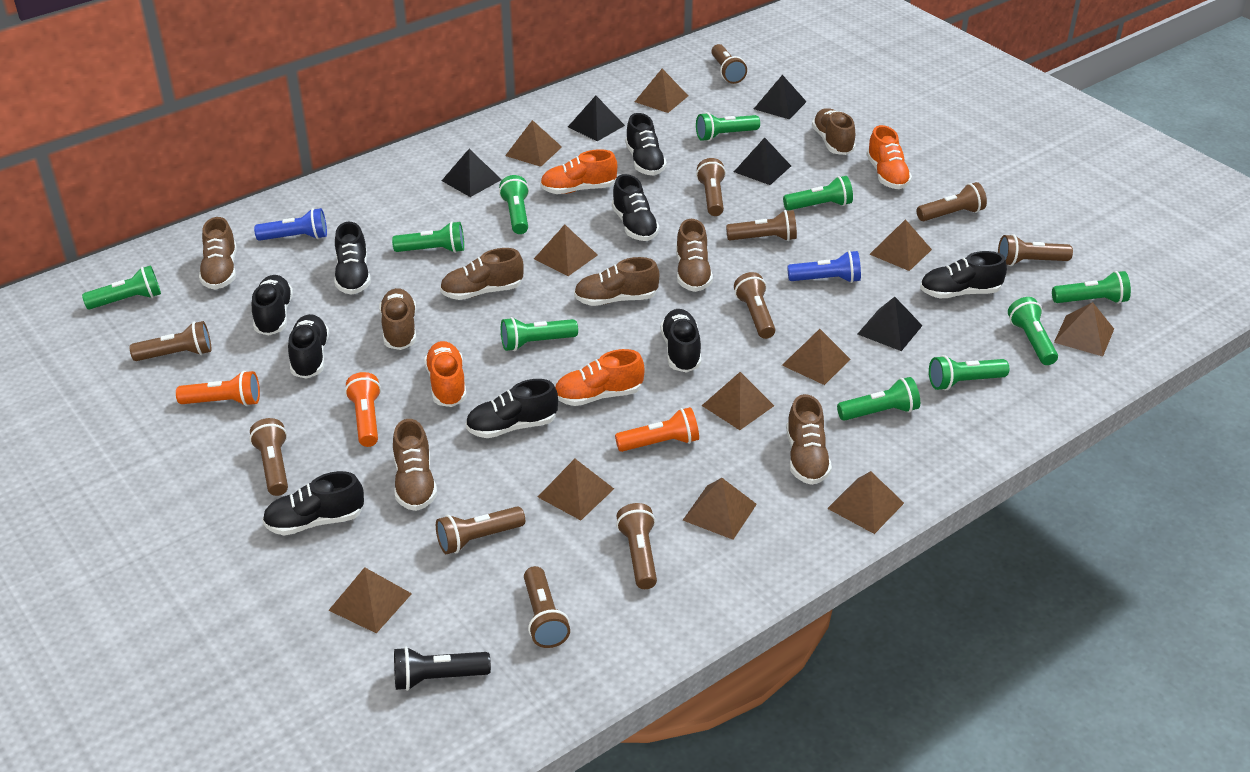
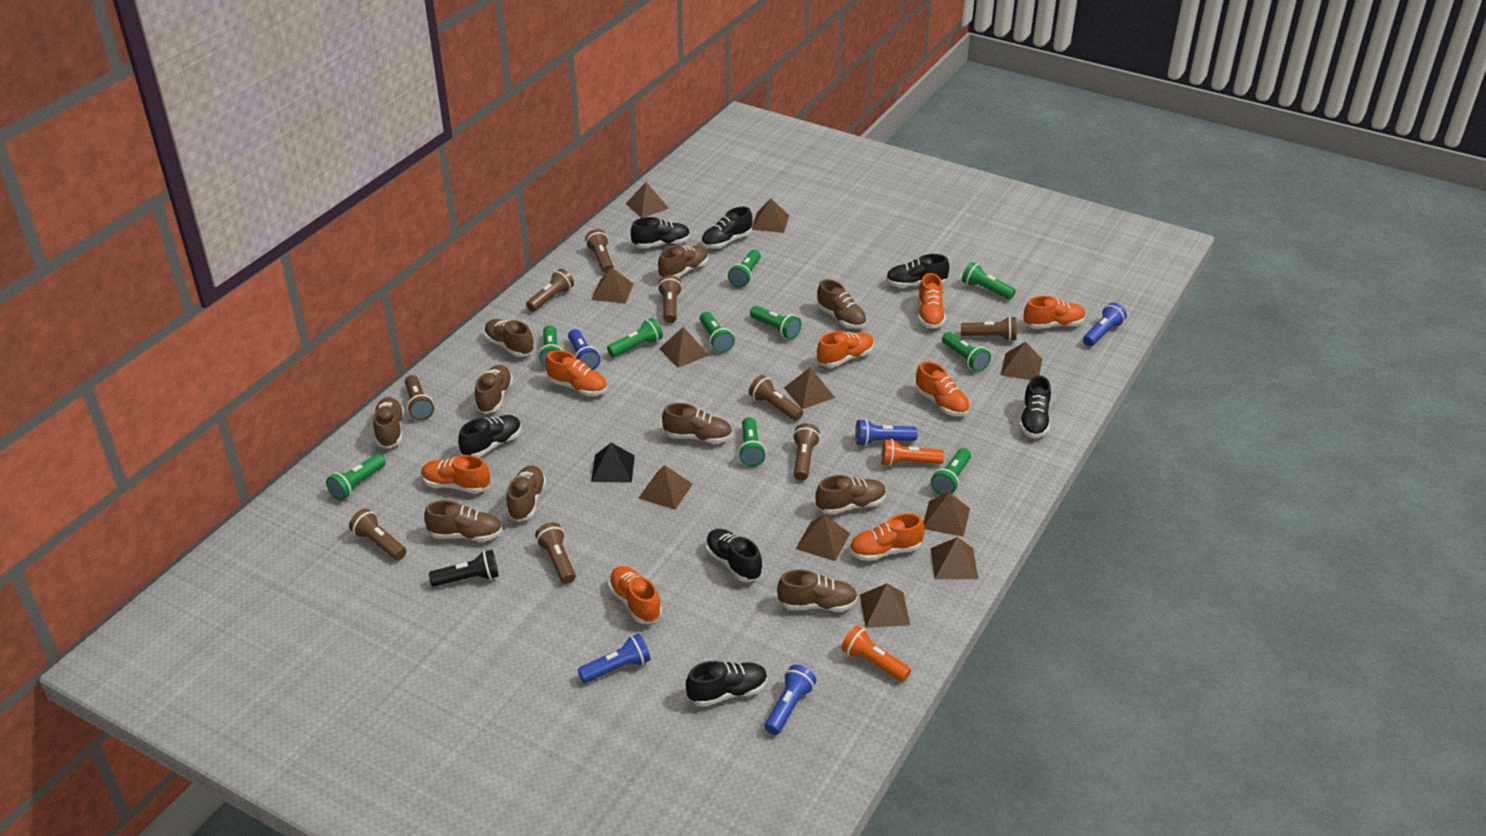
black pyramid: 5 -> 1
black shoe: 9 -> 7
blue flashlight: 2 -> 5
brown flashlight: 11 -> 9
brown shoe: 8 -> 10
orange flashlight: 3 -> 2
orange shoe: 4 -> 8

